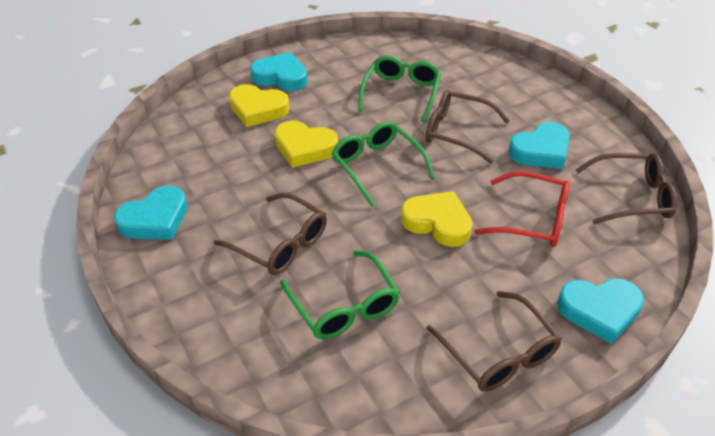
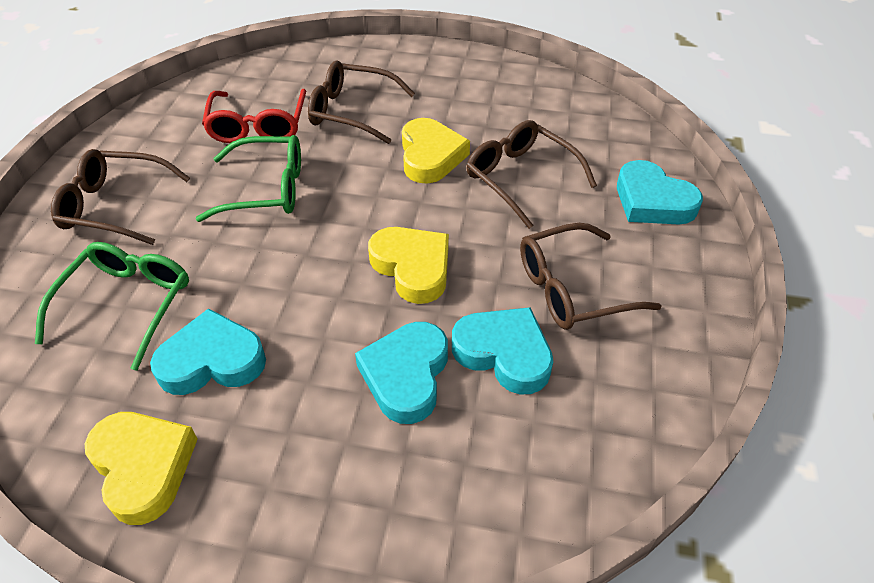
green glasses: 3 -> 2

